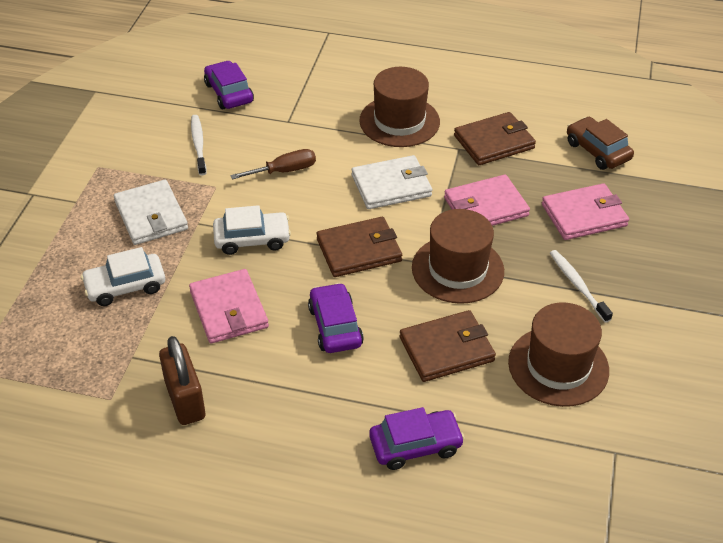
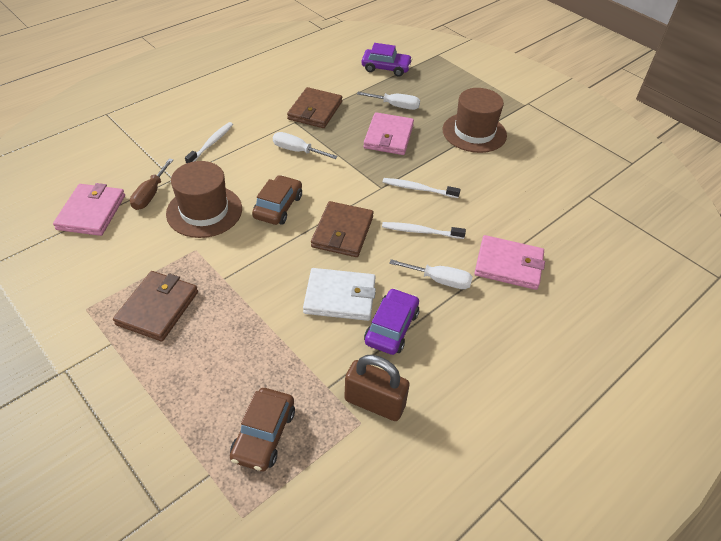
brown car: 1 -> 2
brown hat: 3 -> 2
purple car: 3 -> 2
white car: 2 -> 0
white screwdriver: 0 -> 3
white toothbrush: 2 -> 3
white wallet: 2 -> 1

